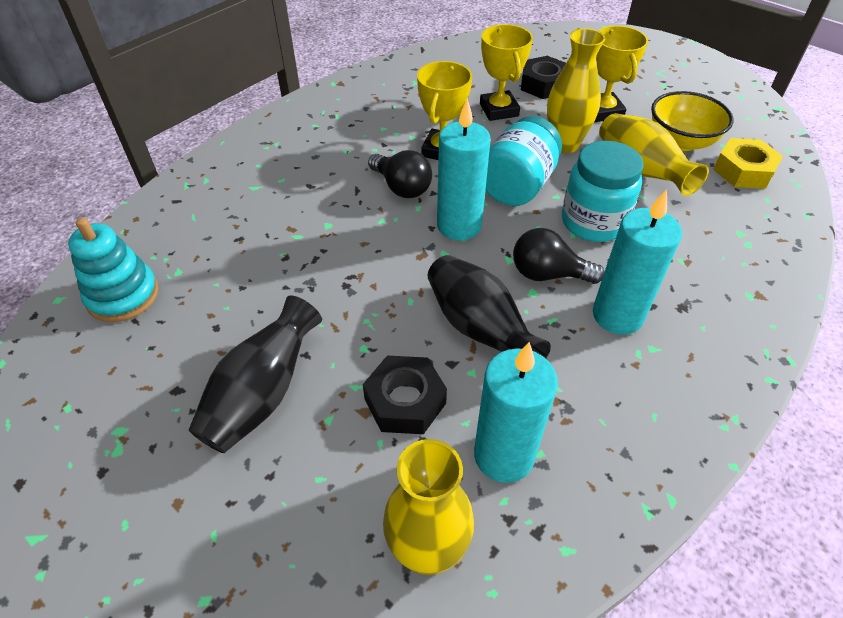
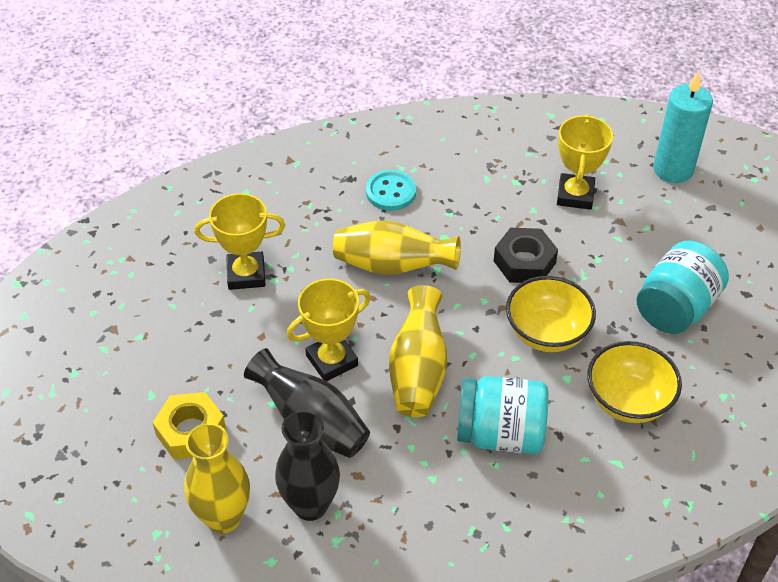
black light bulb: 2 -> 0
black nut: 2 -> 1
turquoise button: 0 -> 1
turquoise candle: 3 -> 1
turquoise stacking toy: 1 -> 0
yellow bowl: 1 -> 2

